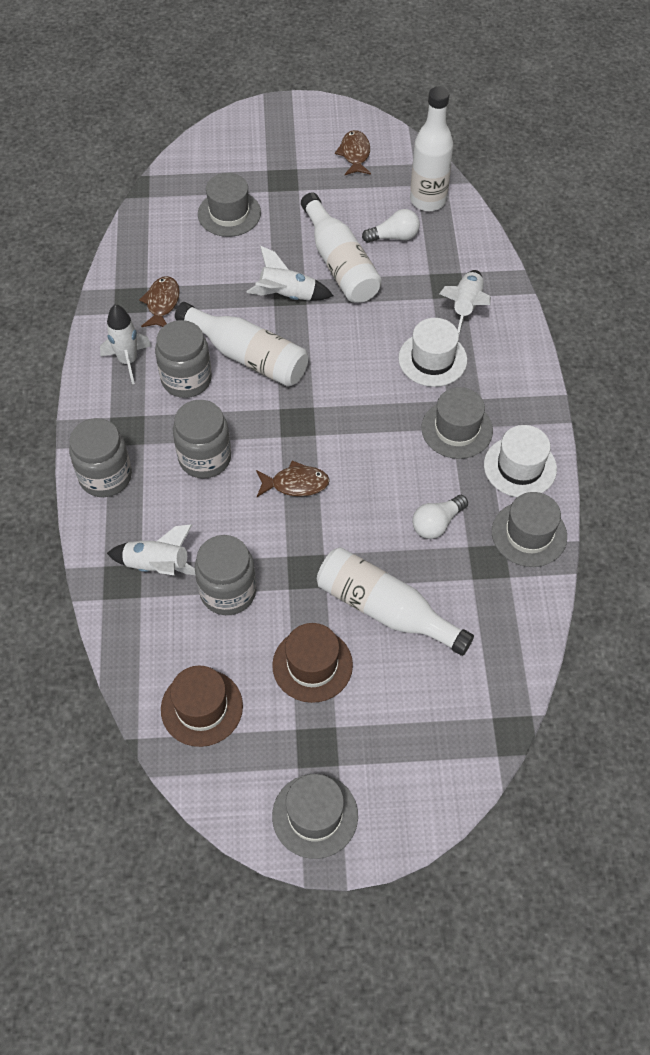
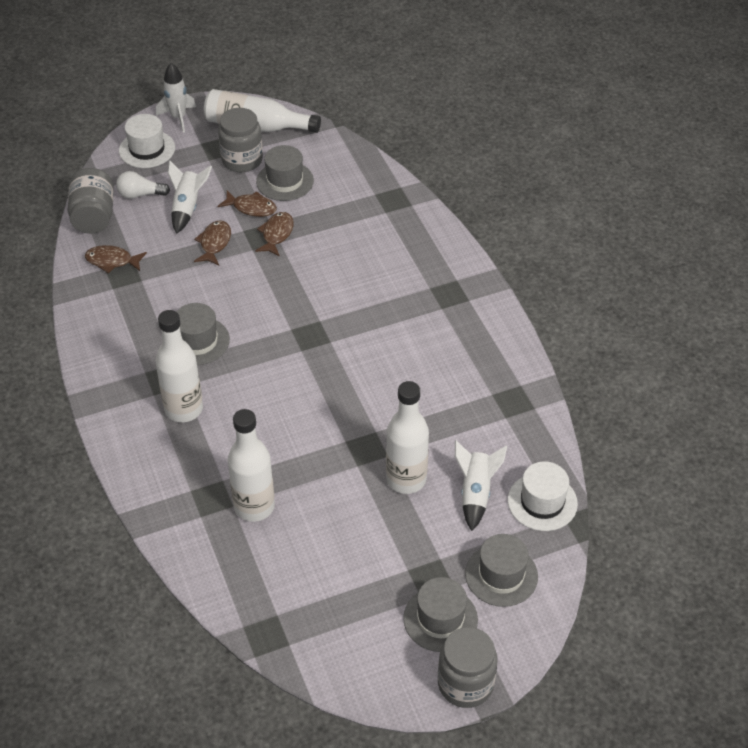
brown fish: 3 -> 4
brown hat: 2 -> 0
grey jar: 4 -> 3
white light bulb: 2 -> 1
white rocket: 4 -> 3

